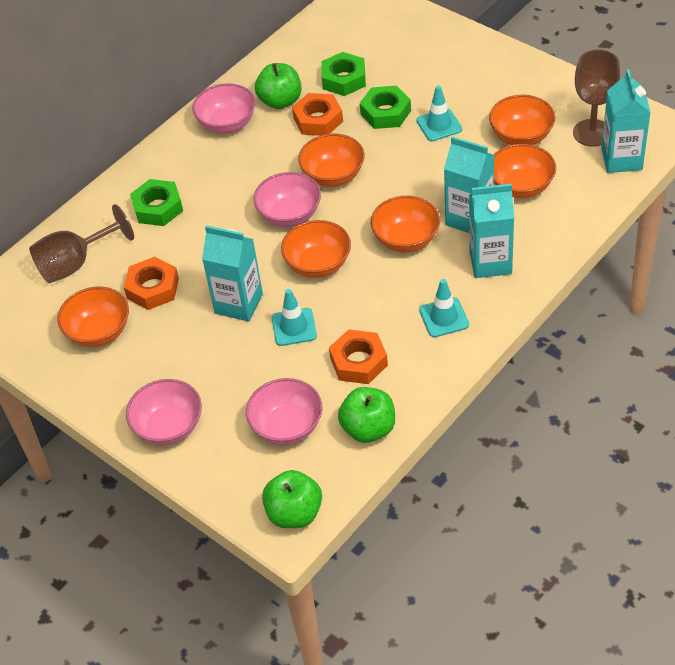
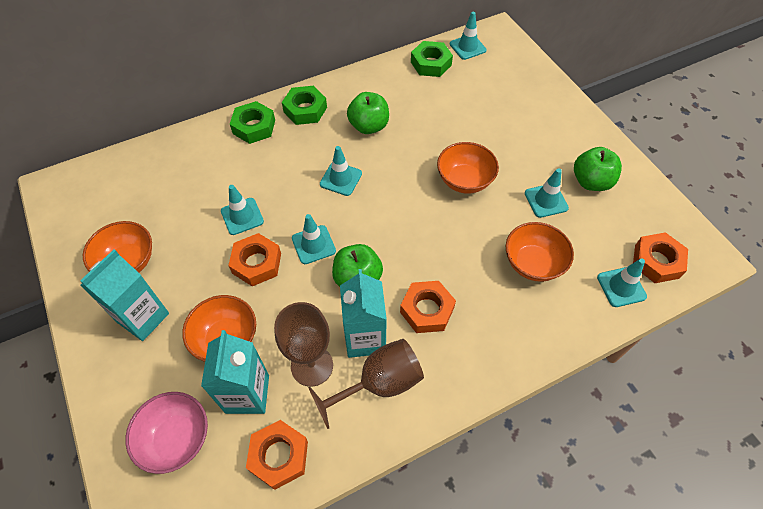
orange bowl: 6 -> 4
orange nut: 3 -> 4
pink bowl: 4 -> 1
turquoise carton: 4 -> 3
turquoise traffic cone: 3 -> 6

